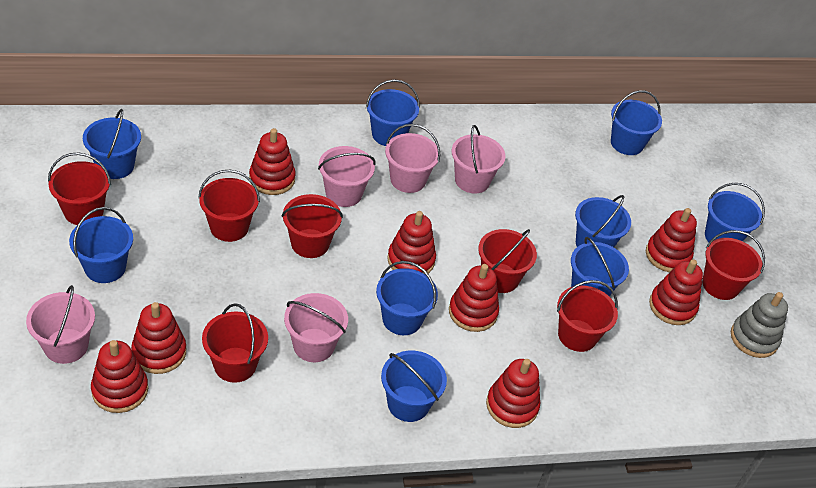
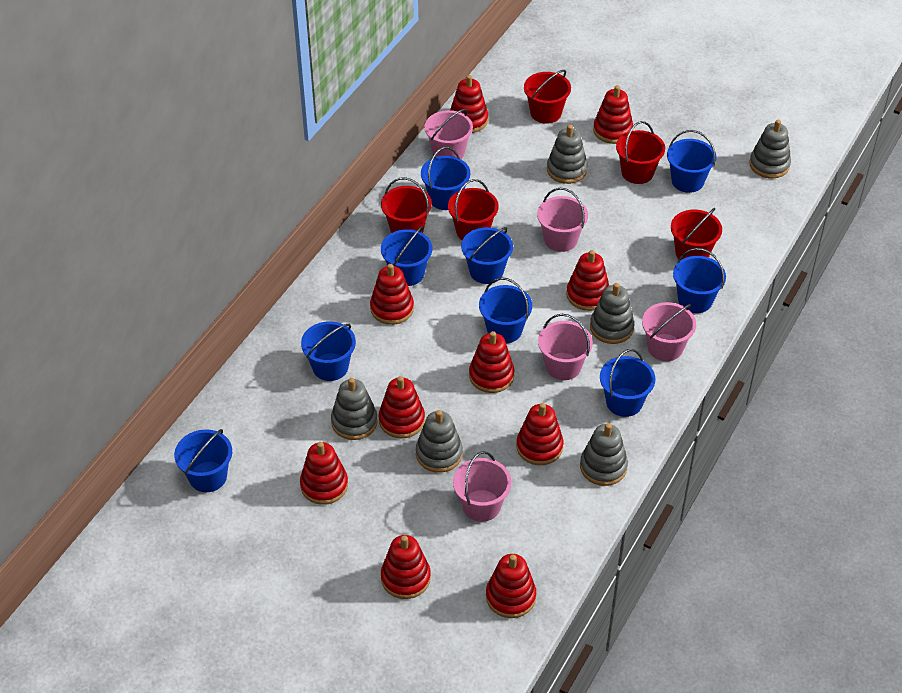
grey stacking toy: 1 -> 6
red bucket: 7 -> 5
red stacking toy: 8 -> 10

